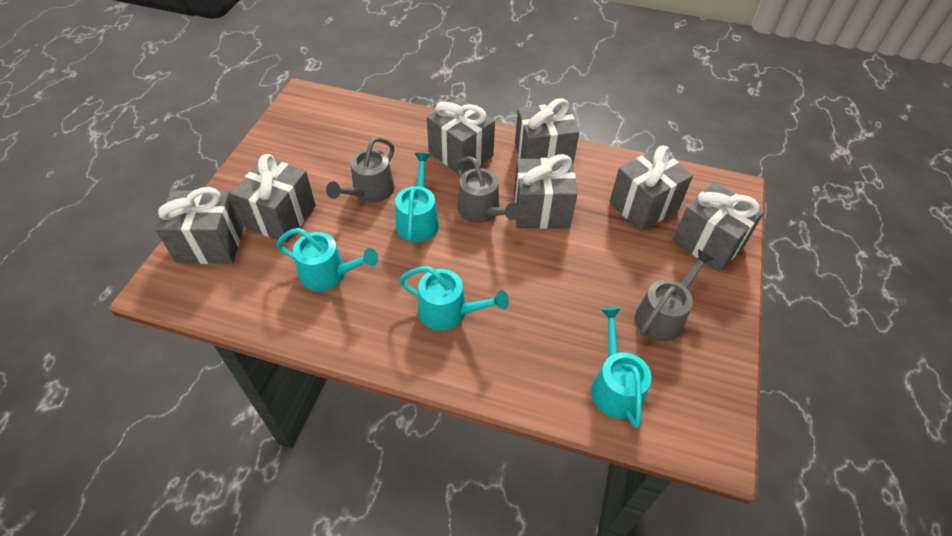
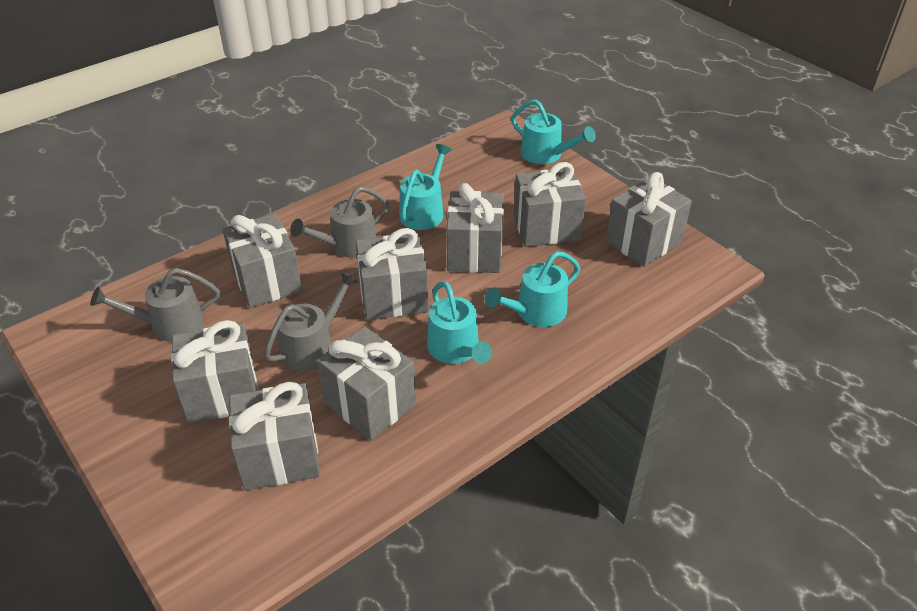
grey gift: 7 -> 8

